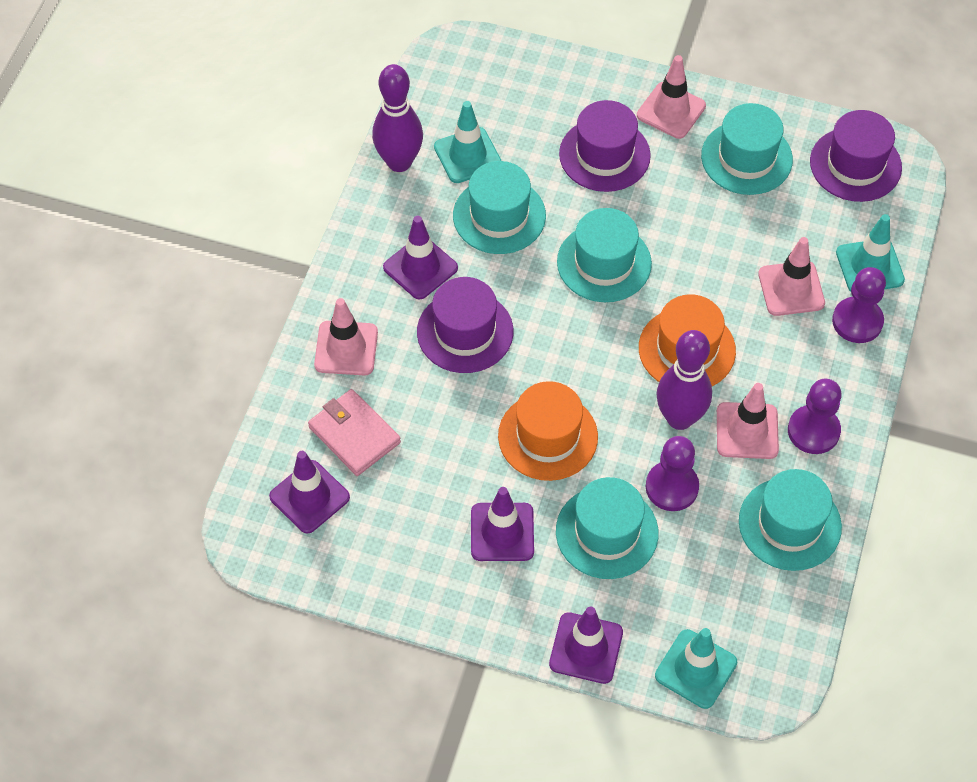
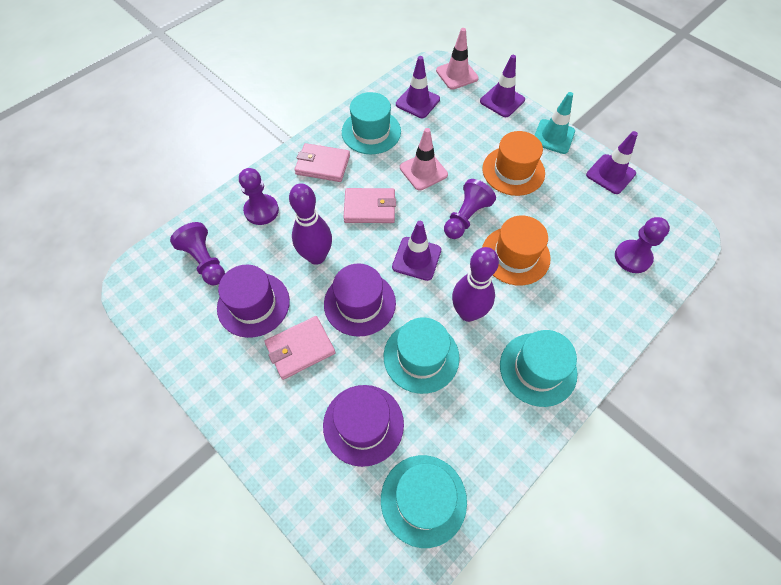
pink traffic cone: 4 -> 2
pink wallet: 1 -> 3
purple pawn: 3 -> 4
turquoise hat: 5 -> 4
turquoise traffic cone: 3 -> 1

